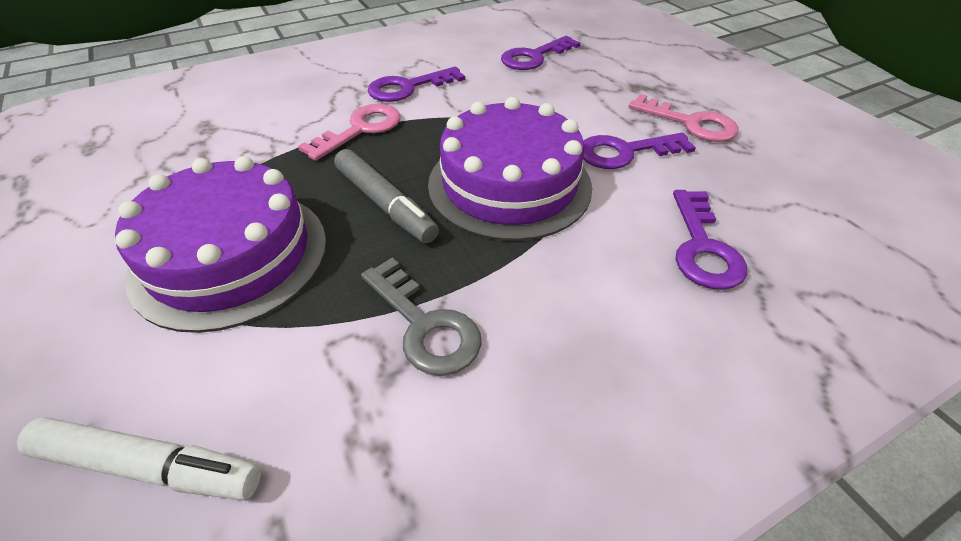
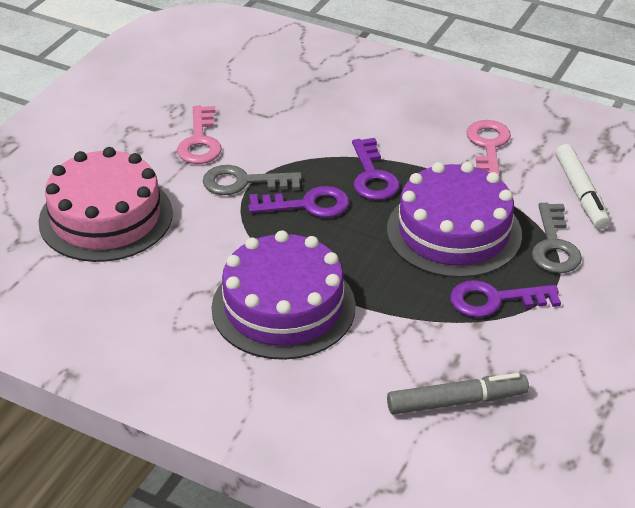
grey key: 1 -> 2
pink cake: 0 -> 1
purple key: 4 -> 3

